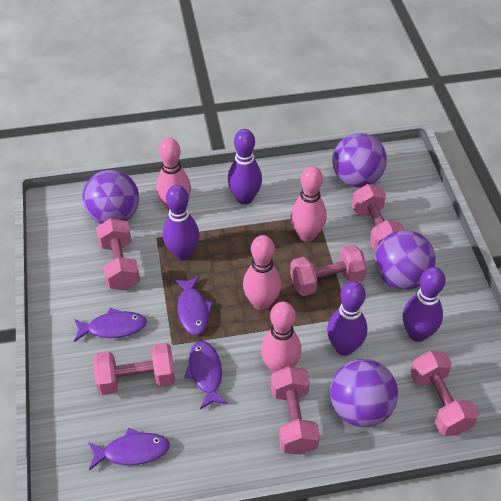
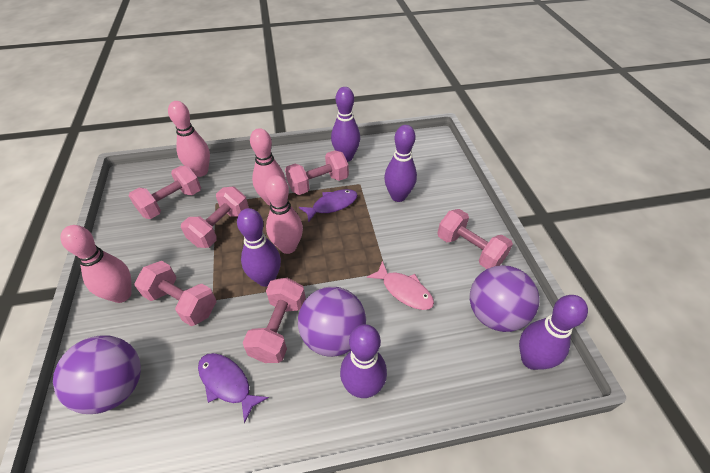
pink fish: 0 -> 1
purple ball: 4 -> 3
purple bowling pin: 4 -> 5
purple fish: 4 -> 2

